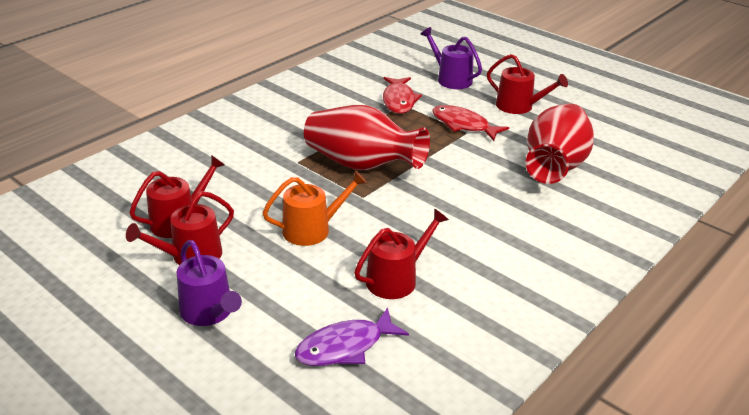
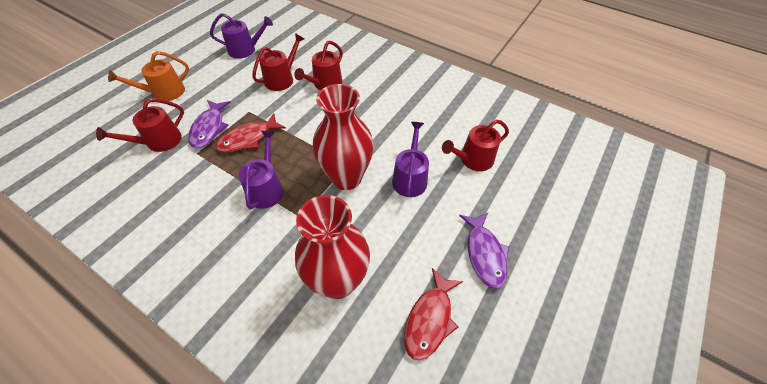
purple fish: 1 -> 2
purple watering can: 2 -> 3

